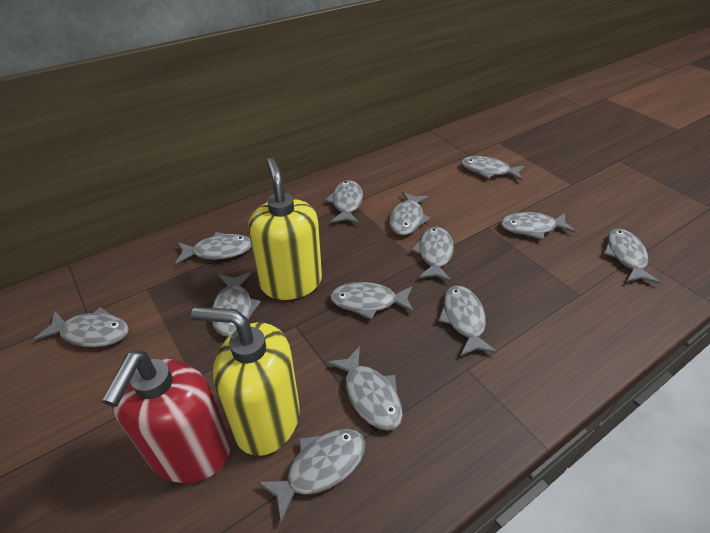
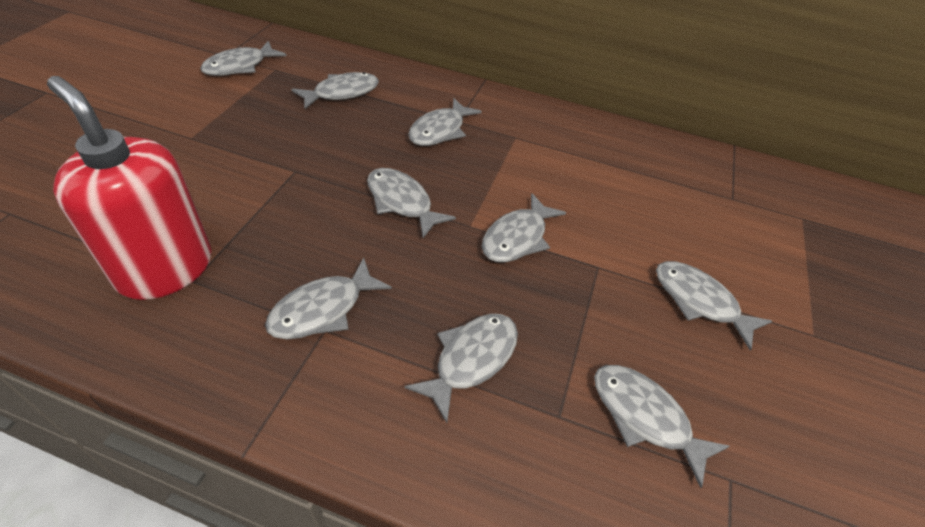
grey fish: 13 -> 9
yellow soap dispenser: 2 -> 0

